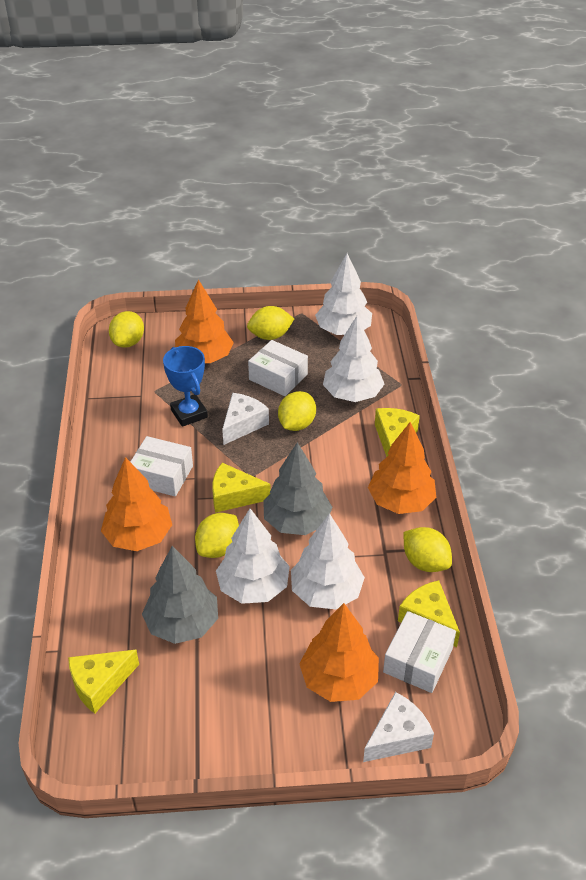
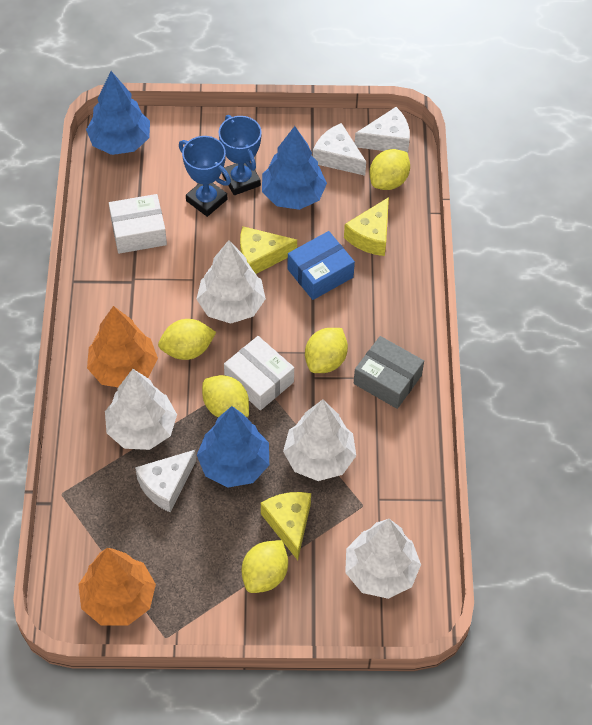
blue box: 0 -> 1
blue tree: 0 -> 3
blue trophy: 1 -> 2
grey box: 0 -> 1
grey tree: 2 -> 0
orange tree: 4 -> 2
white box: 3 -> 2
white cheese: 2 -> 3
yellow cheese: 4 -> 3

